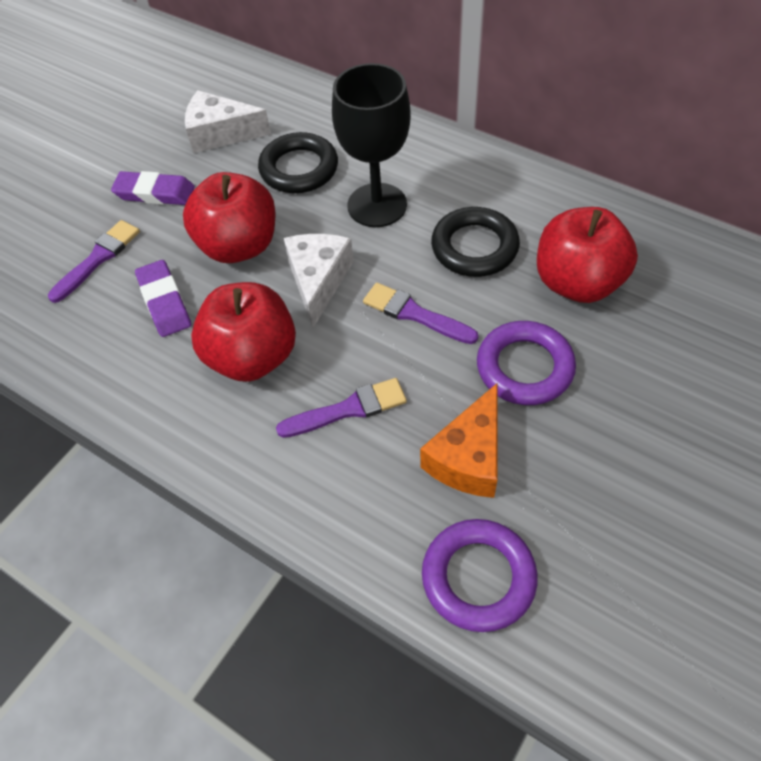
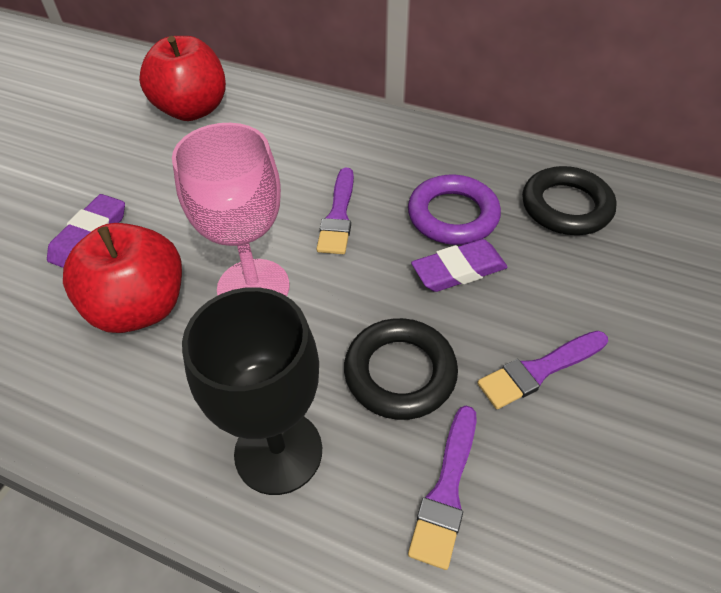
orange cheese: 1 -> 0
pink goblet: 0 -> 1
purple ring: 2 -> 1
red apple: 3 -> 2
white cheese: 2 -> 0

